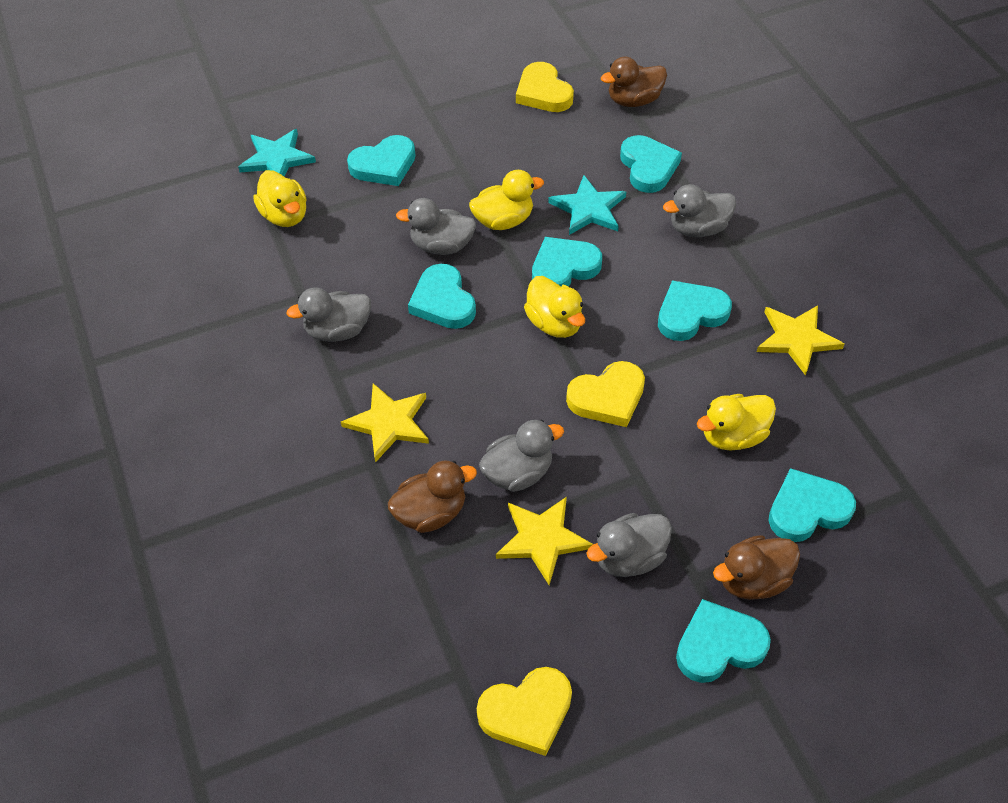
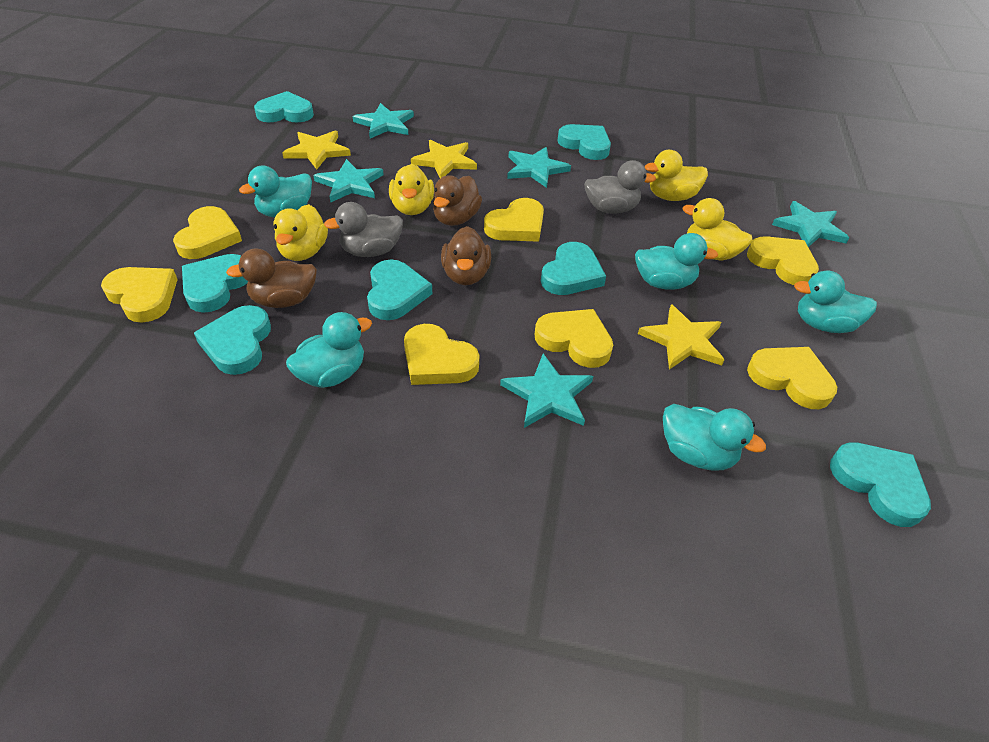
grey duck: 5 -> 2
turquoise duck: 0 -> 5
turquoise star: 2 -> 5
yellow heart: 3 -> 7

